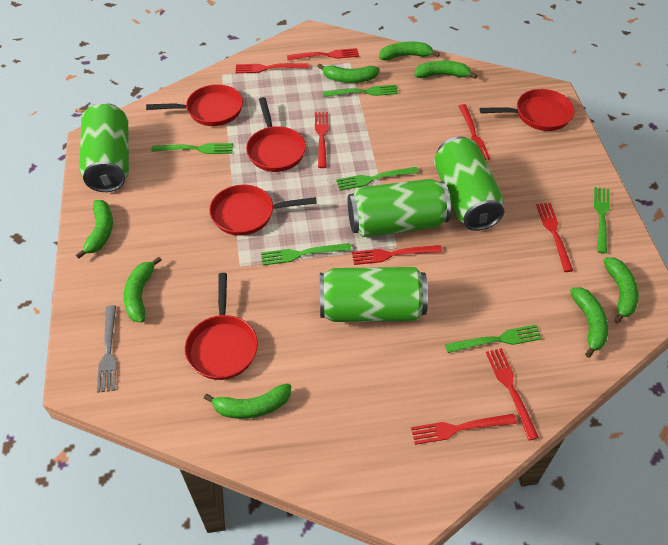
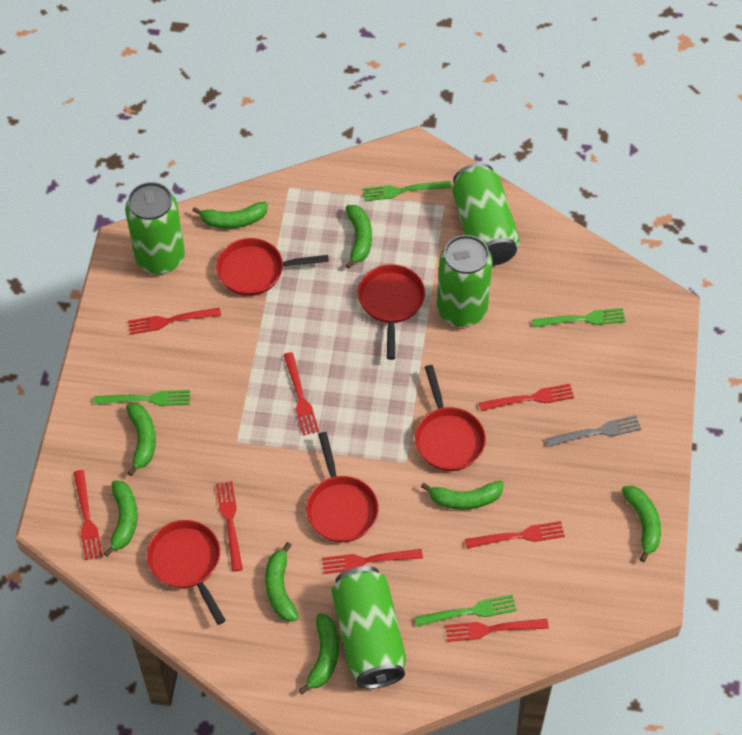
green fork: 6 -> 4

